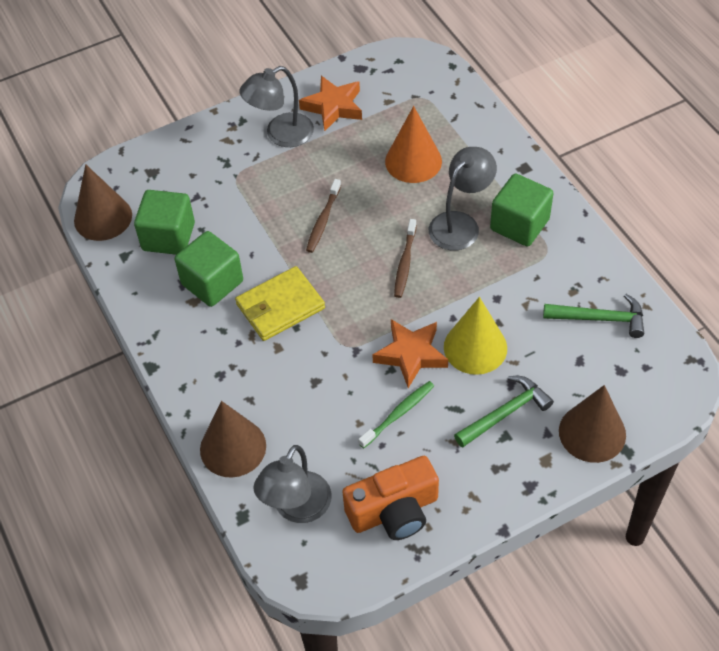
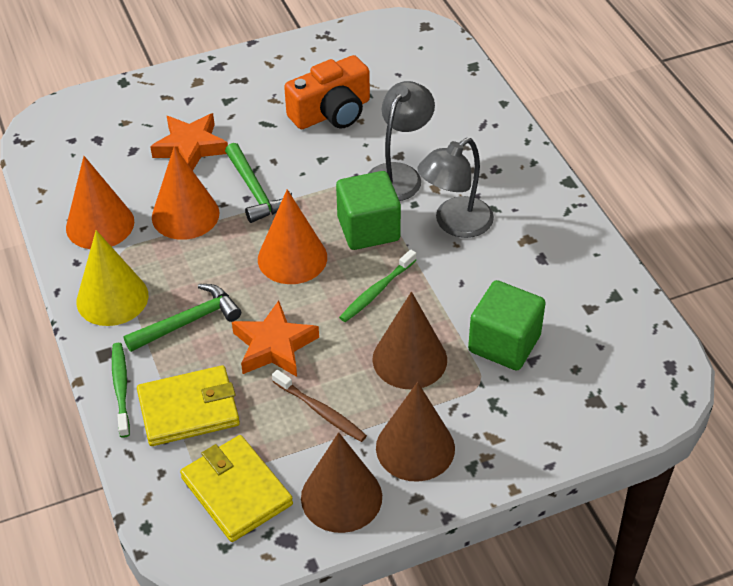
brown toothbrush: 2 -> 1
green cube: 3 -> 2
green toothbrush: 1 -> 2
grey lamp: 3 -> 2
orange cone: 1 -> 3
yellow wallet: 1 -> 2

